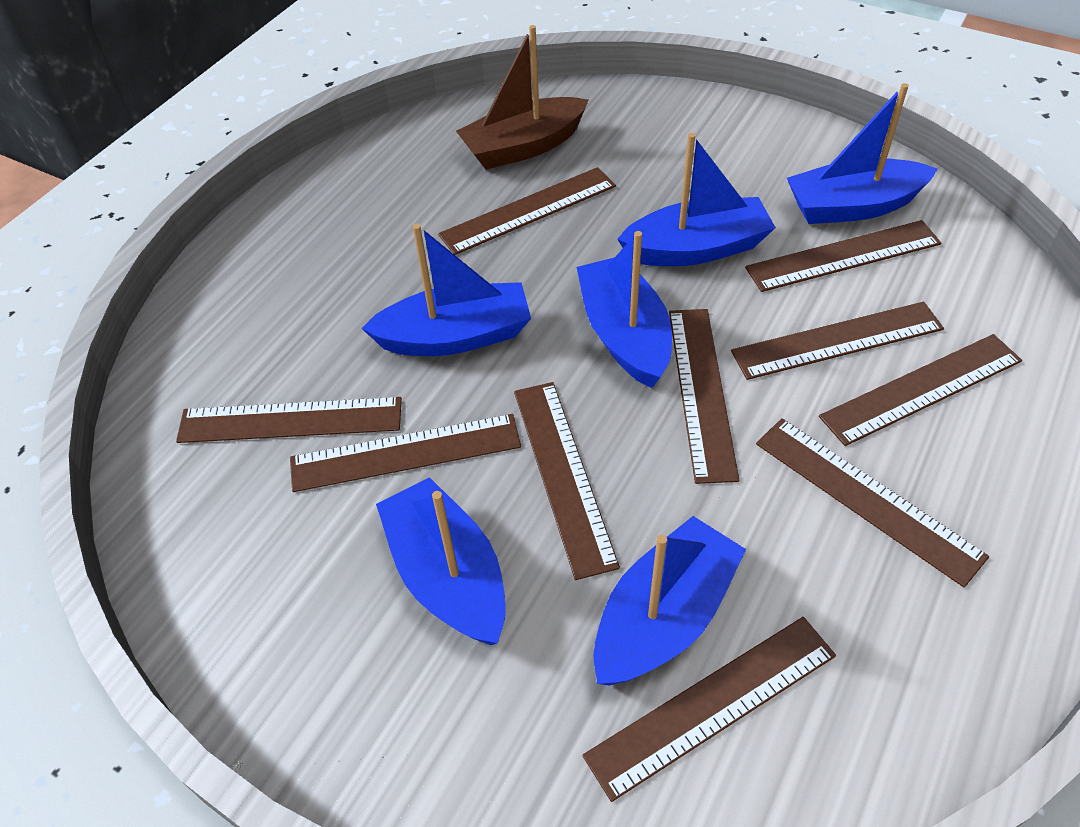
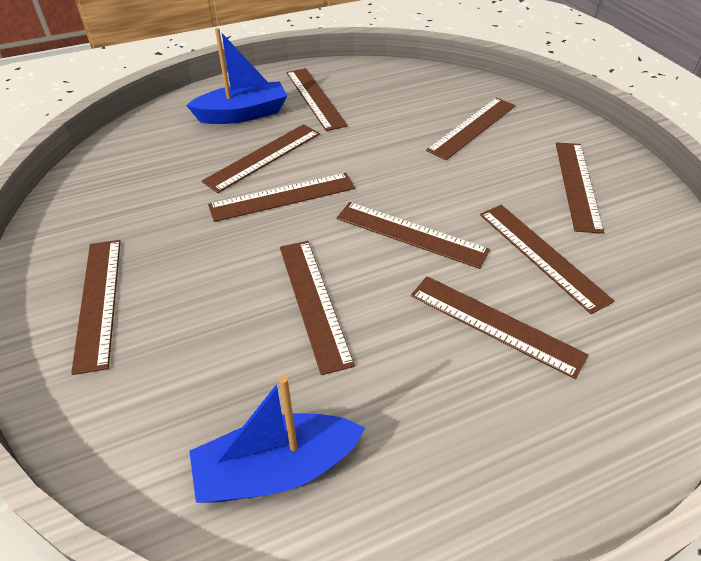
blue boat: 6 -> 2
brown boat: 1 -> 0

